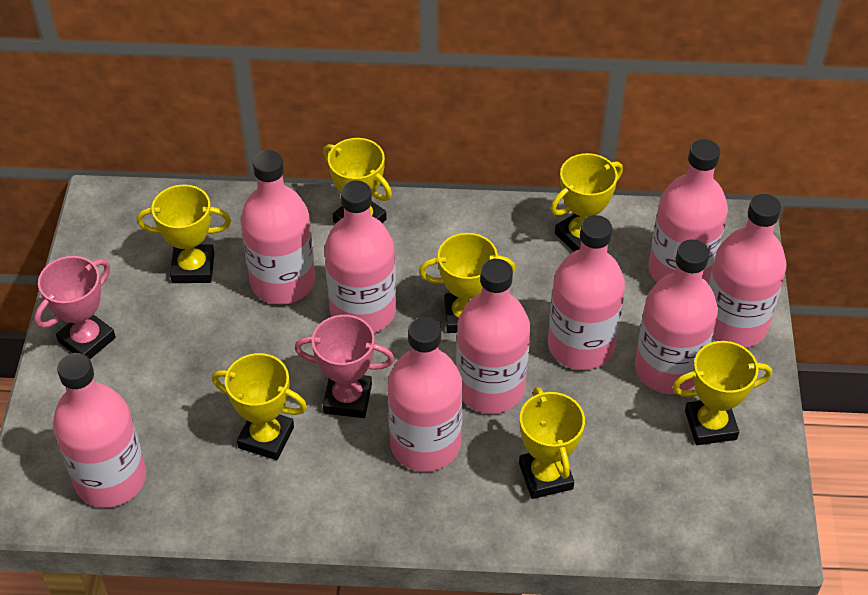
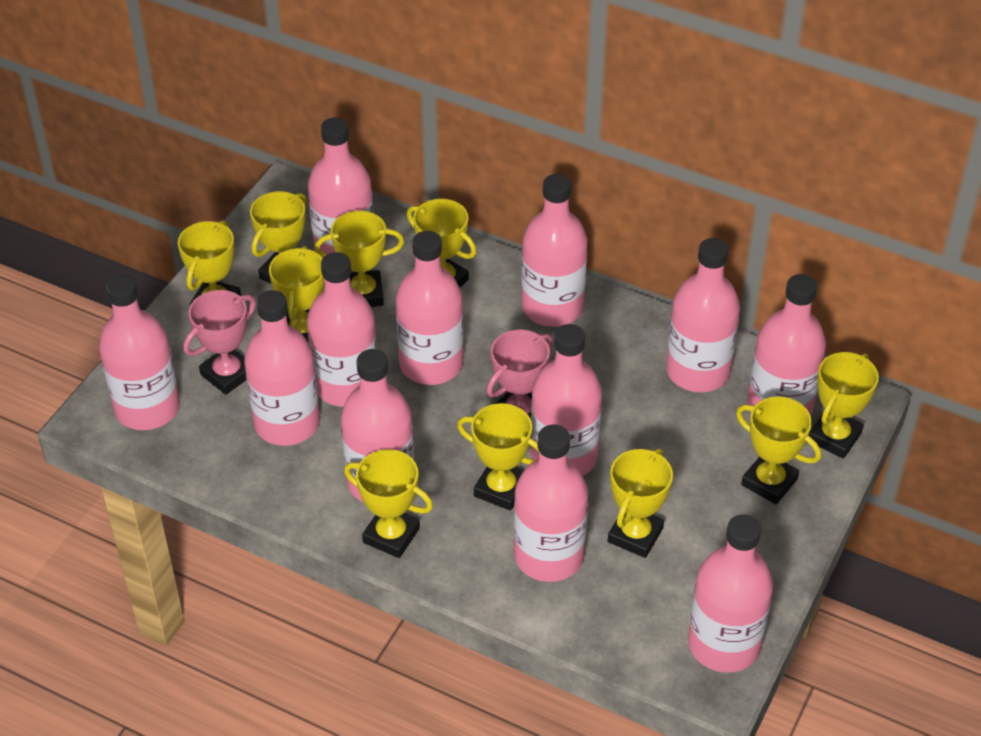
pink bottle: 9 -> 12
yellow trophy: 7 -> 10

